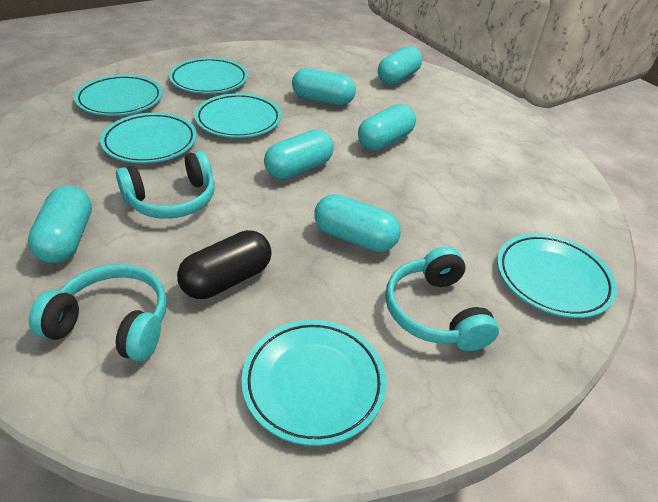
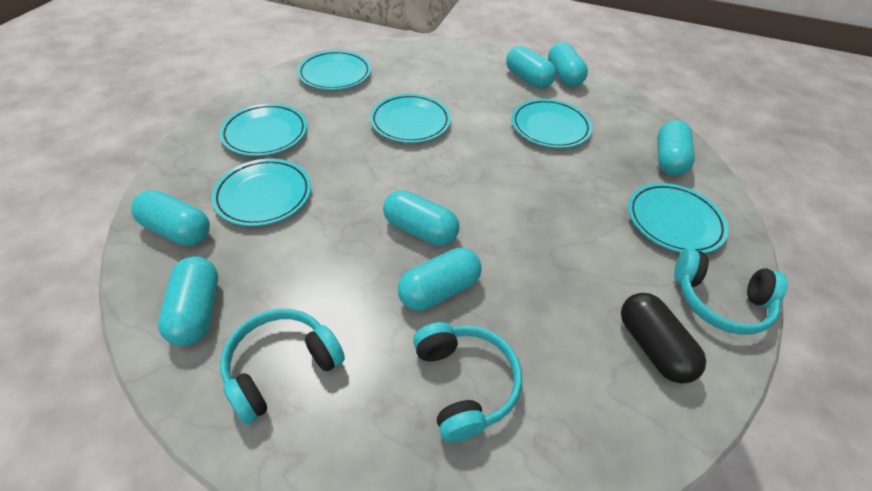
turquoise capsule: 6 -> 7

